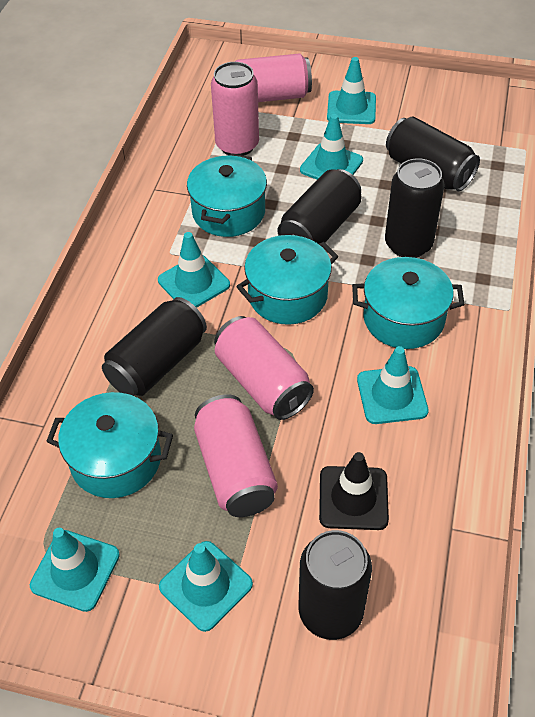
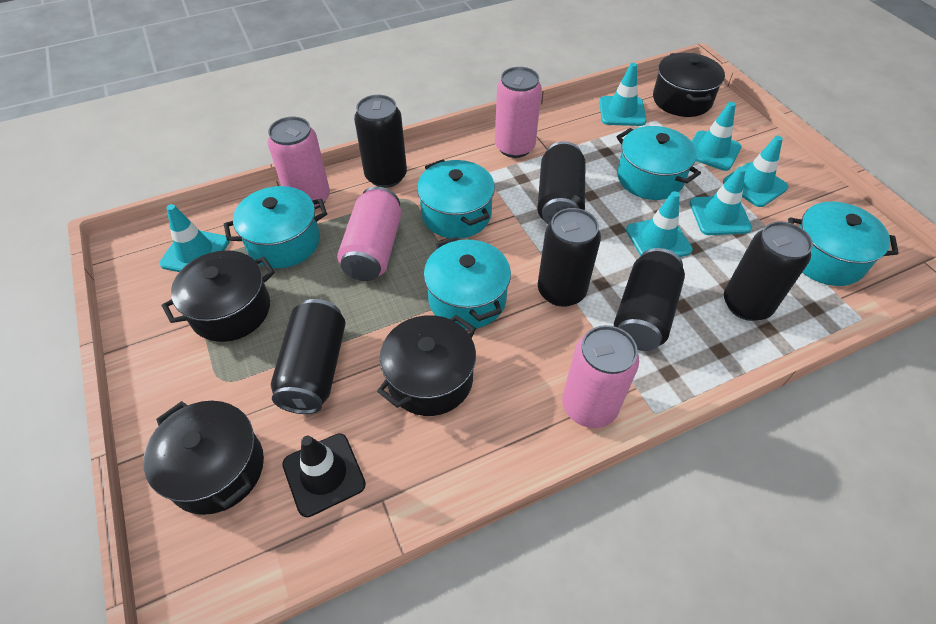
black can: 5 -> 6
black pot: 0 -> 4
turquoise pot: 4 -> 5

